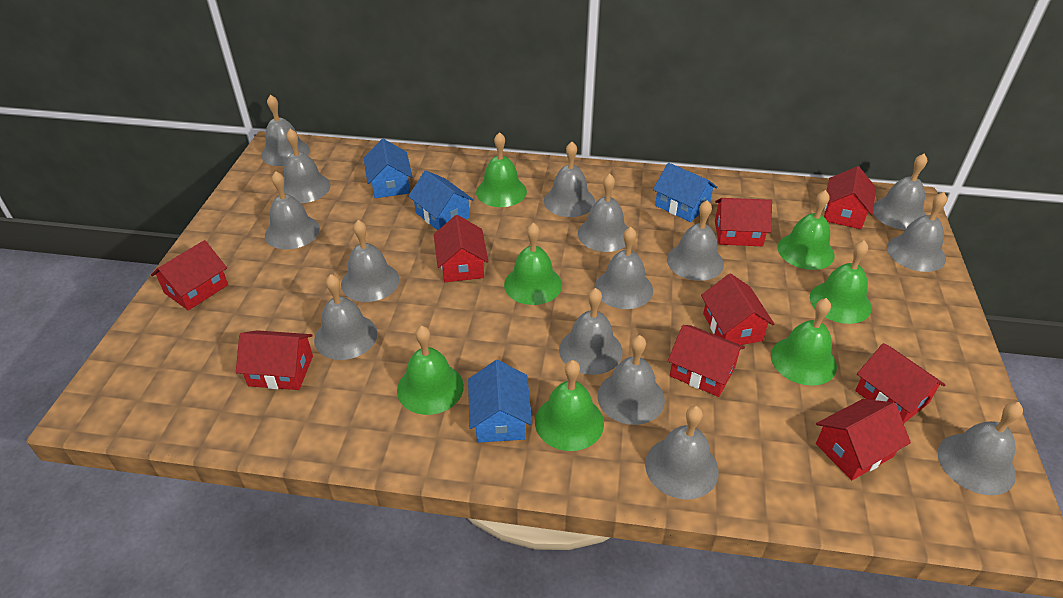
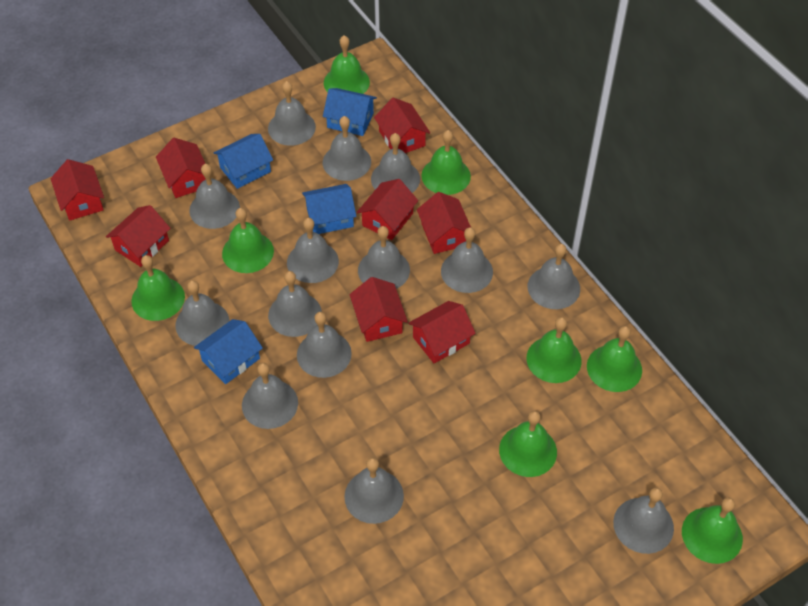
green bell: 7 -> 8
grey bell: 15 -> 14
red house: 9 -> 8

